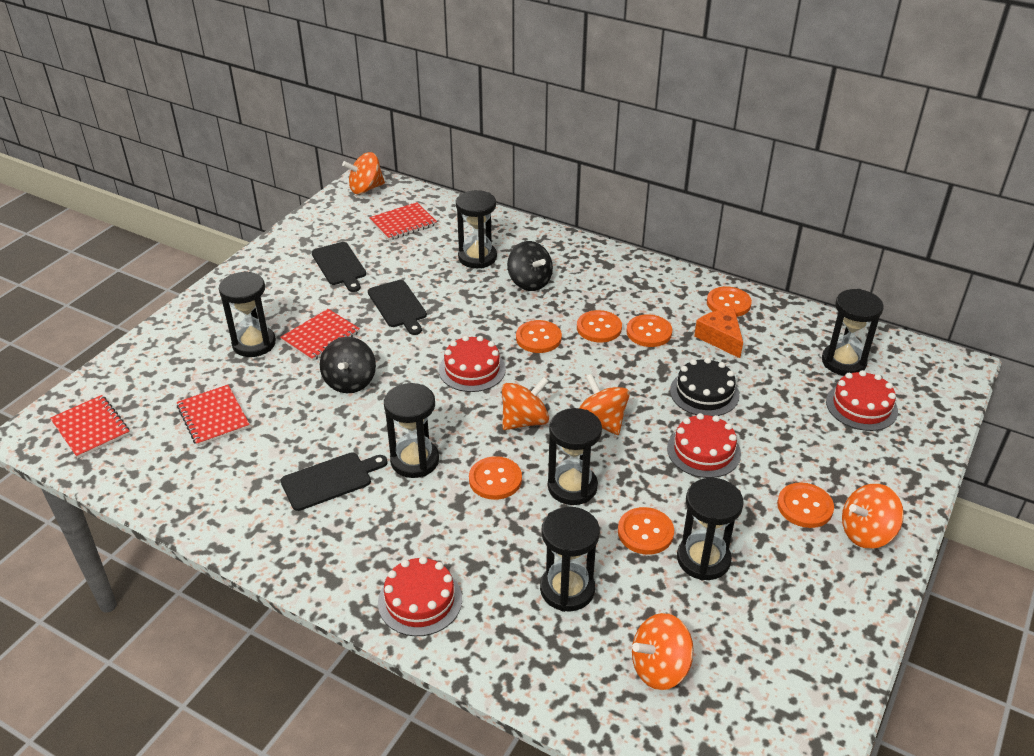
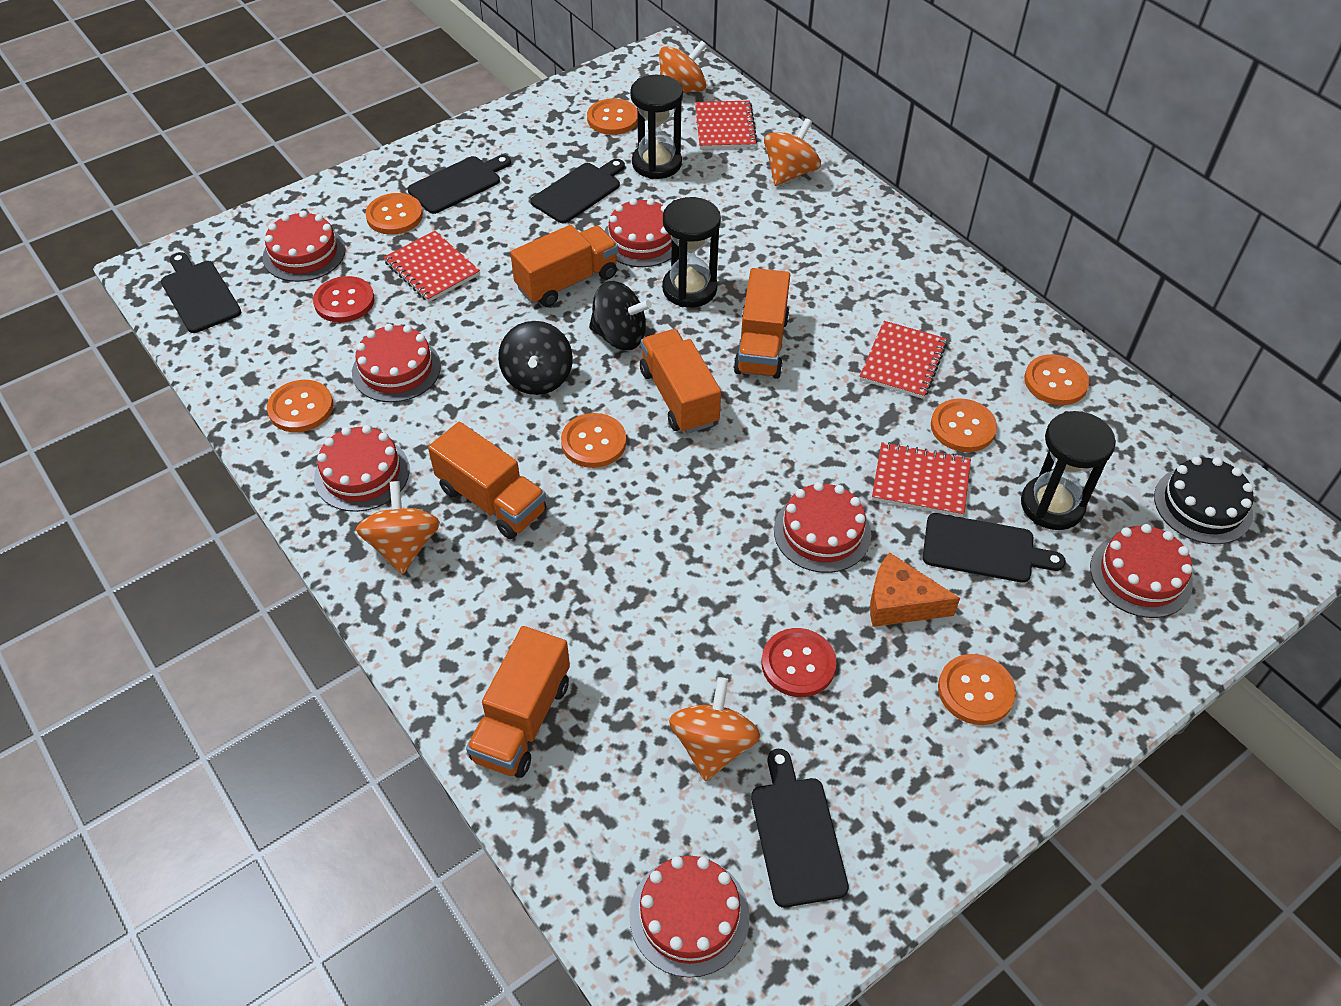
black cutting board: 3 -> 5
black hourglass: 7 -> 3
orange spinning top: 5 -> 4
orange truck: 0 -> 5
red button: 0 -> 2
red cake: 4 -> 7

